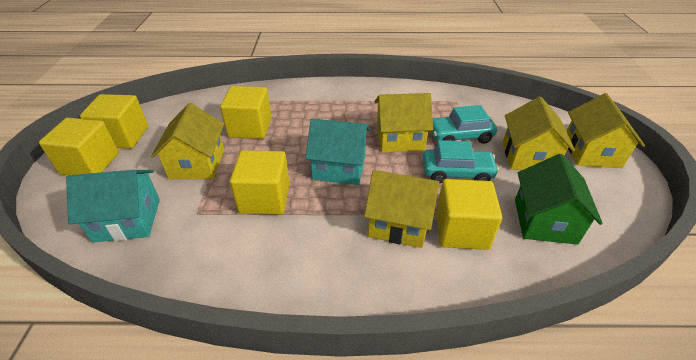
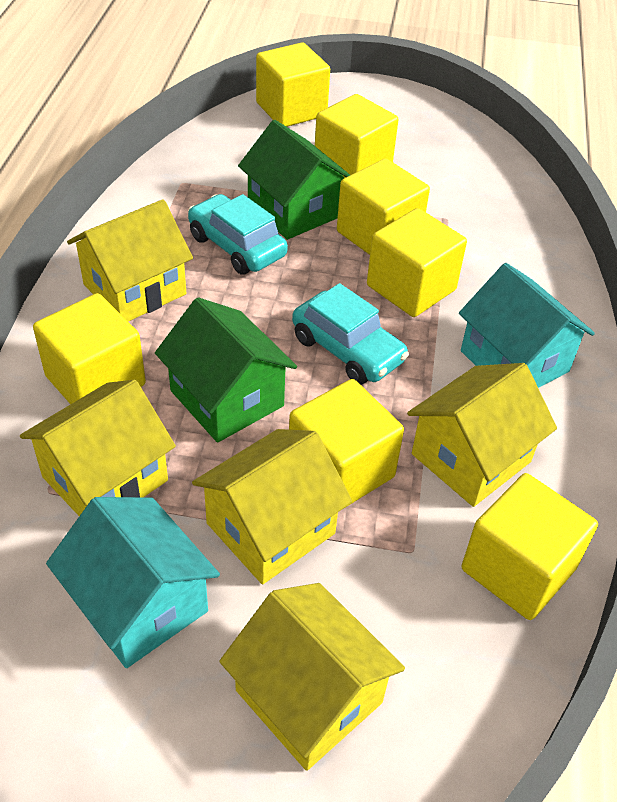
green house: 1 -> 2
yellow cube: 5 -> 7

